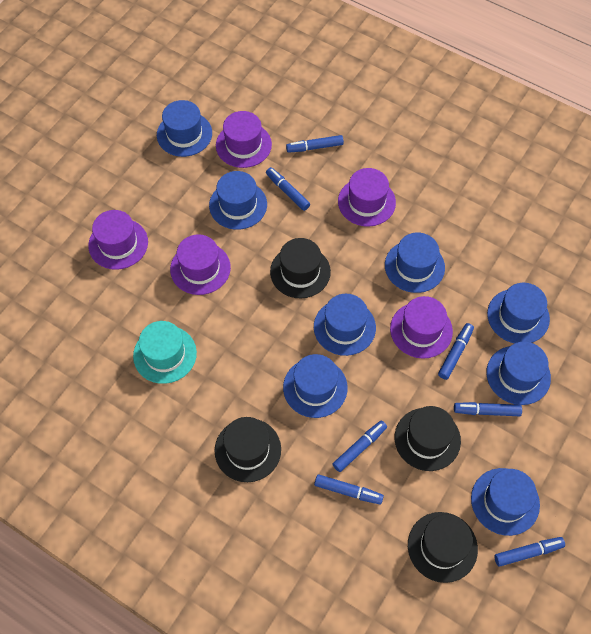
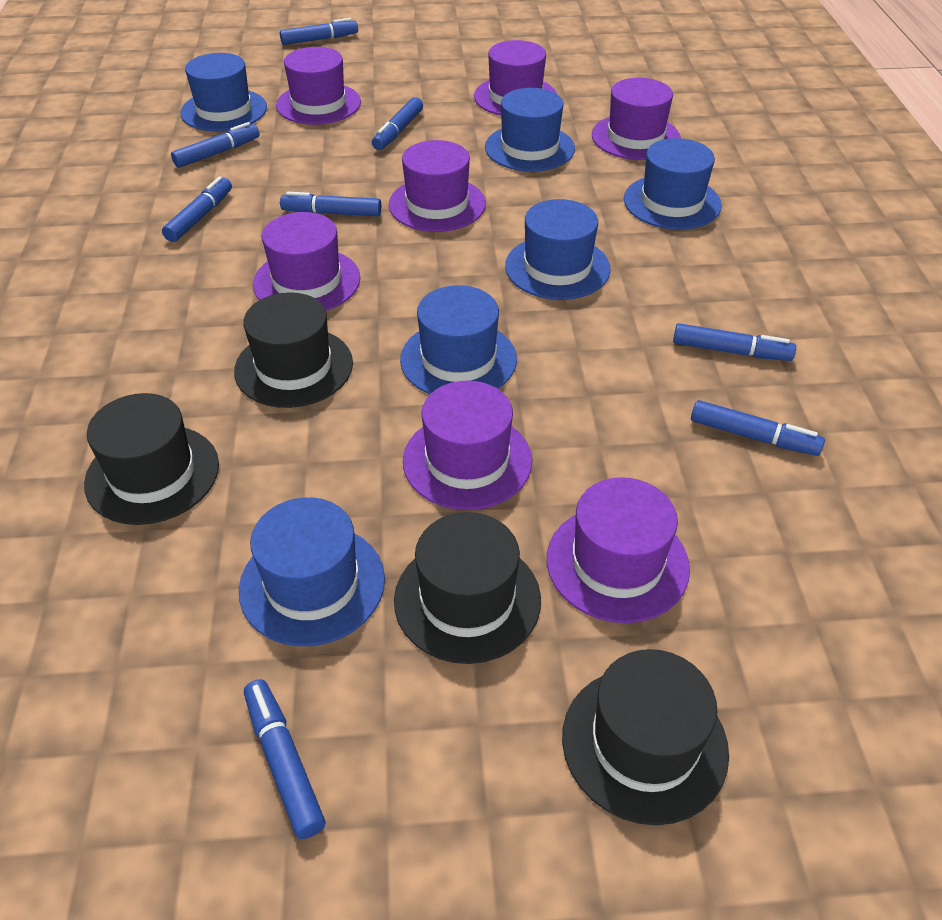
blue hat: 8 -> 6
blue marker: 7 -> 8
purple hat: 5 -> 7
turquoise hat: 1 -> 0

